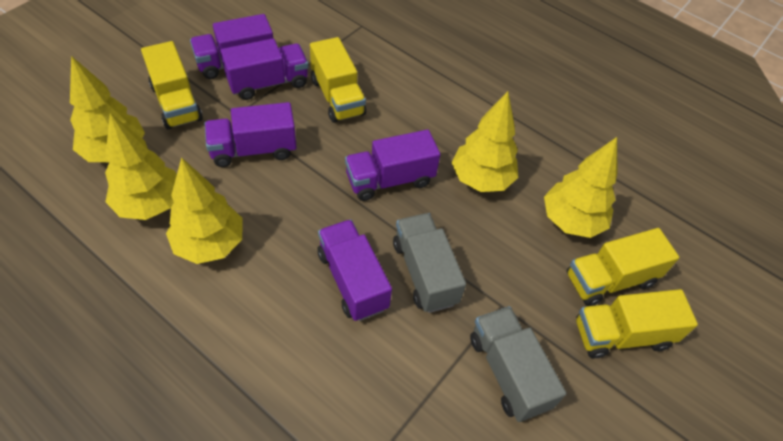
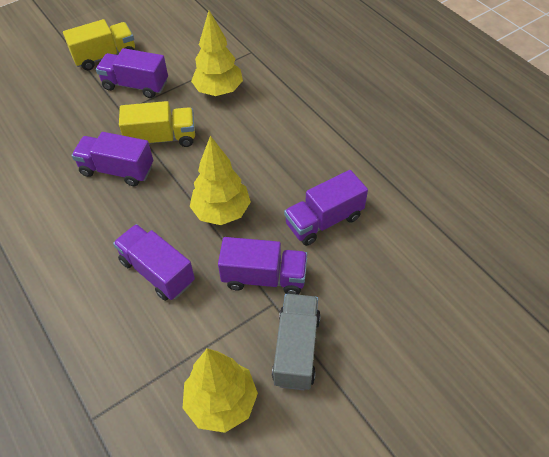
grey truck: 2 -> 1
yellow tree: 5 -> 3
yellow truck: 4 -> 2

